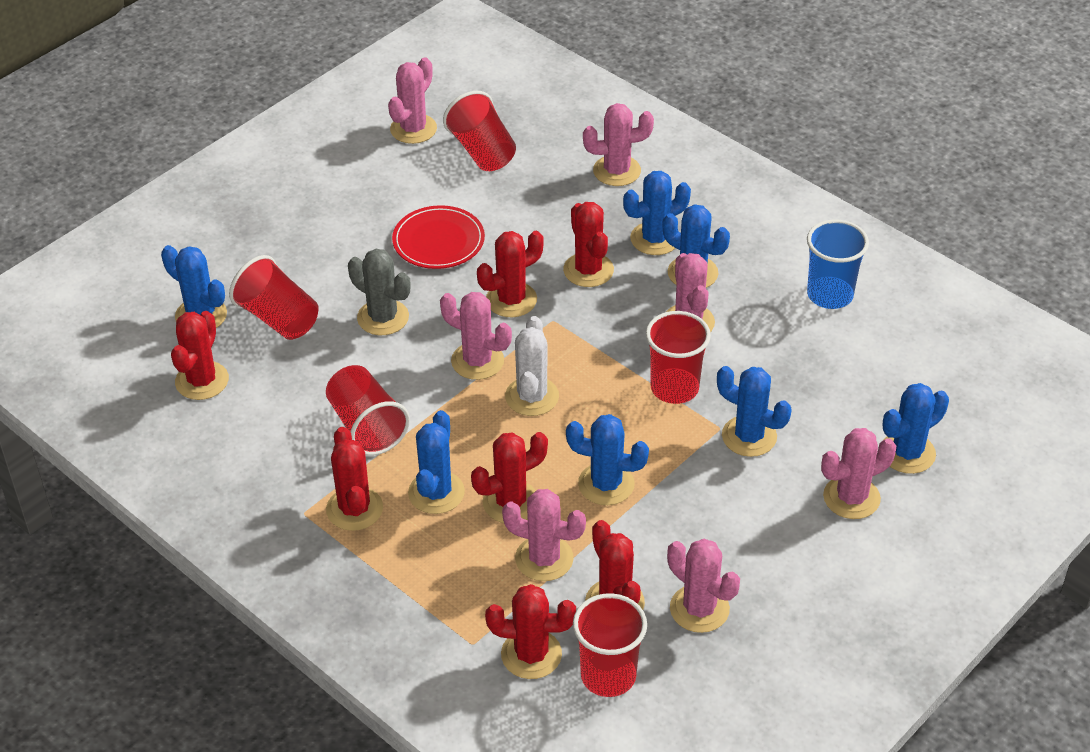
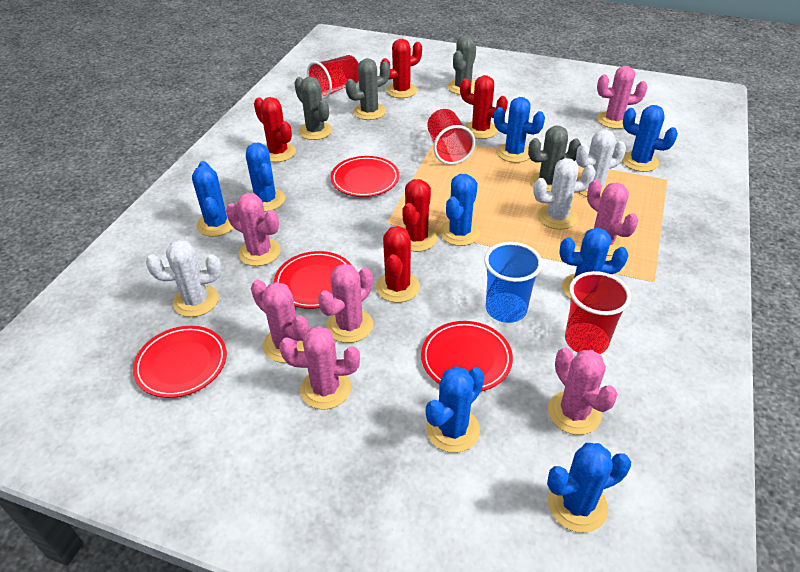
blue cactus: 7 -> 8
grey cactus: 1 -> 4
red cactus: 7 -> 5
red cup: 5 -> 3
red plate: 1 -> 4
white cactus: 1 -> 3

